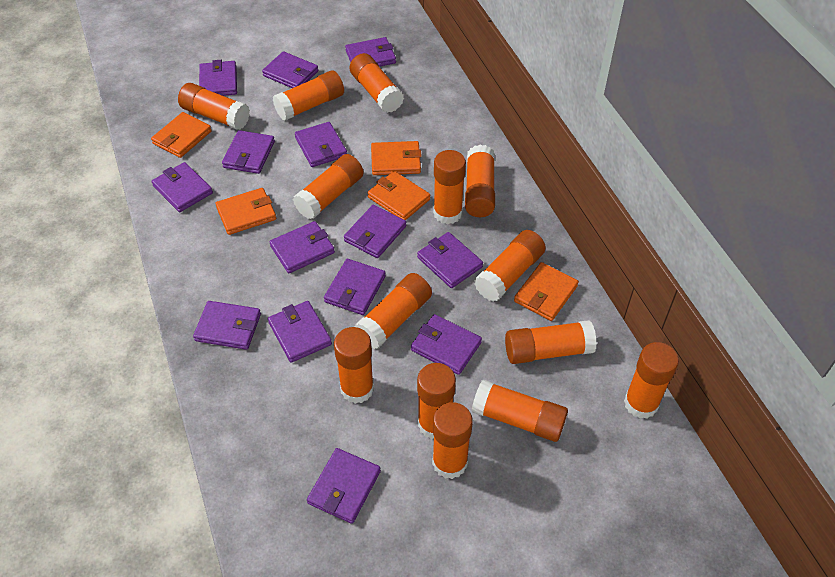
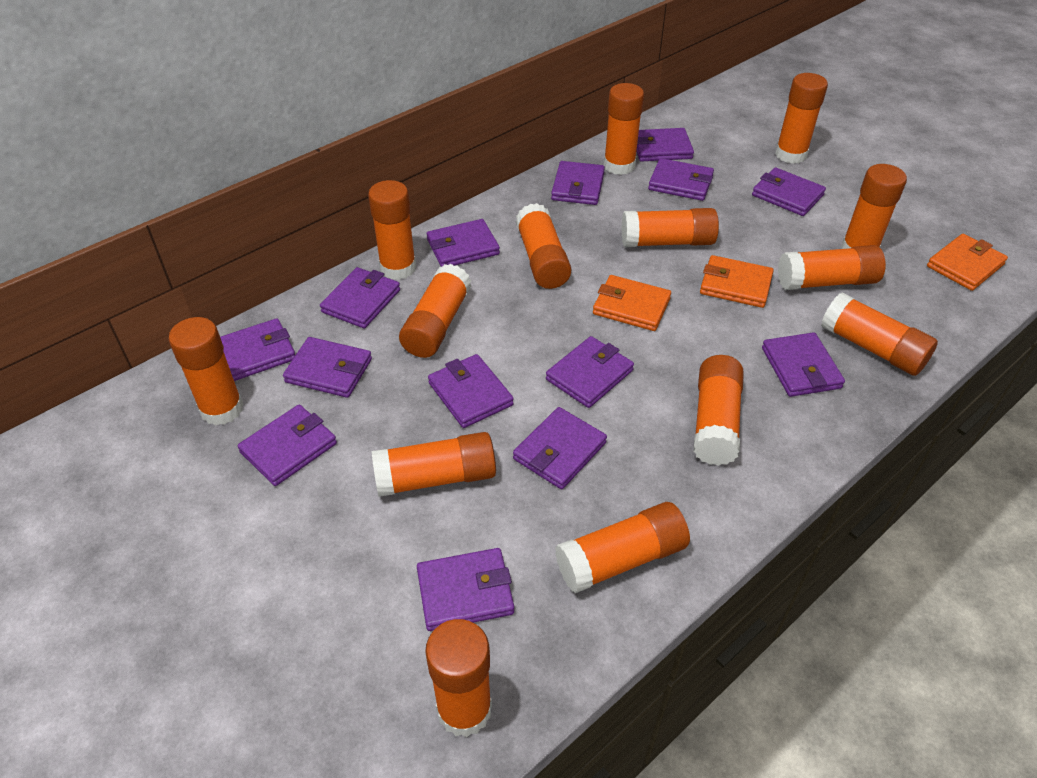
orange wallet: 5 -> 3

